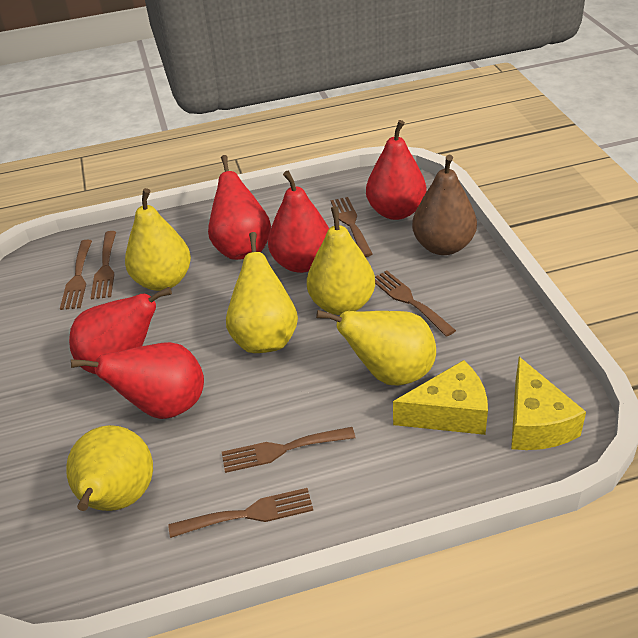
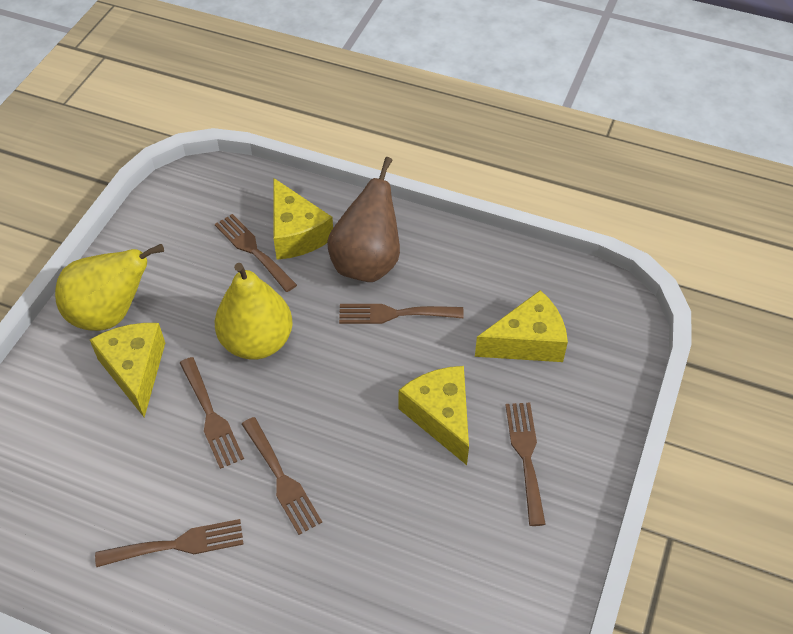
red pear: 5 -> 0
yellow cheese: 2 -> 4
yellow pear: 5 -> 2

